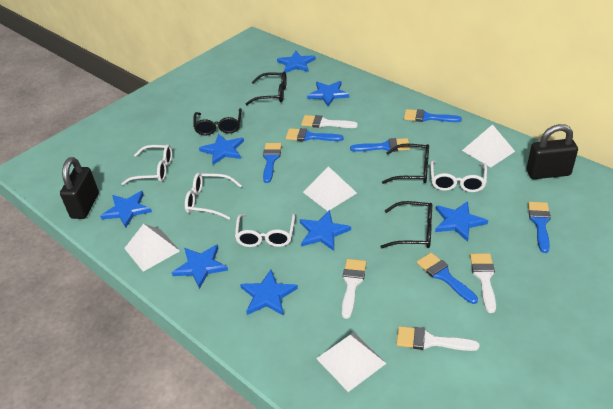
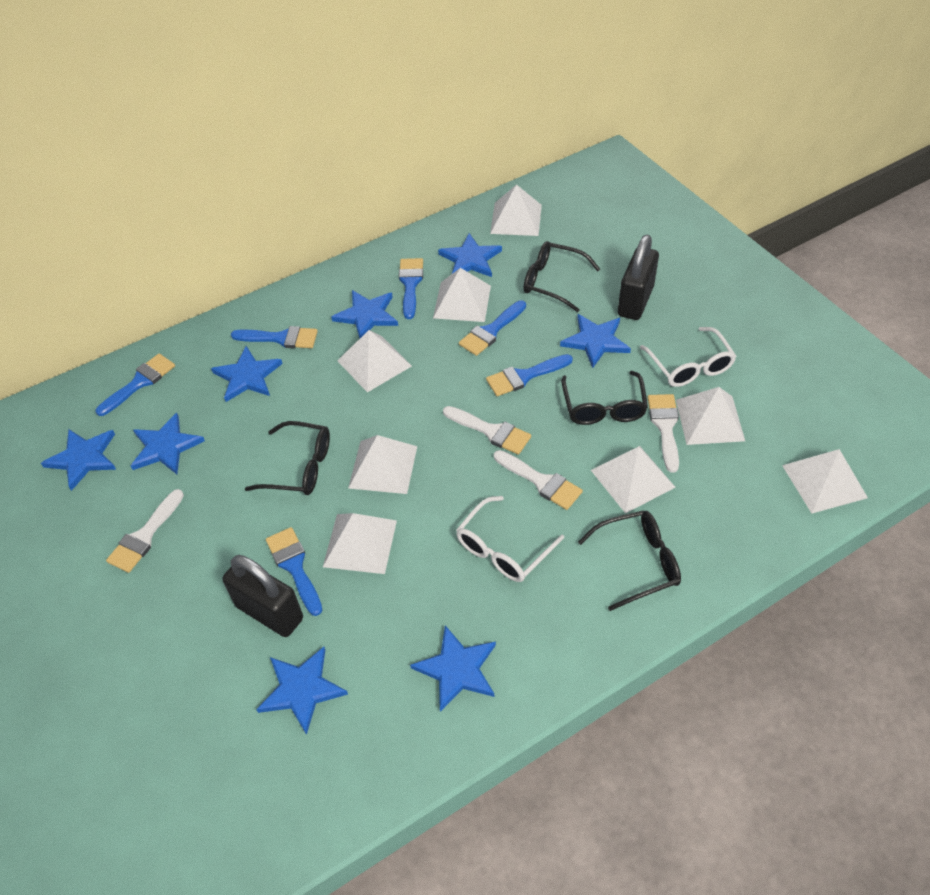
white glasses: 4 -> 2
white pyramid: 4 -> 8

